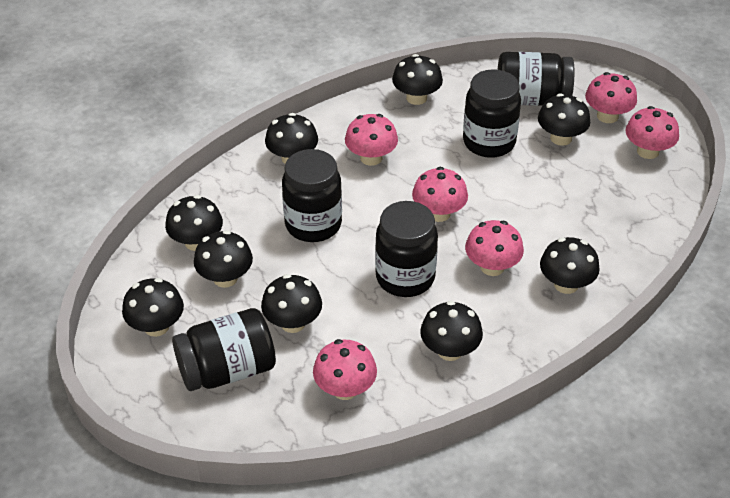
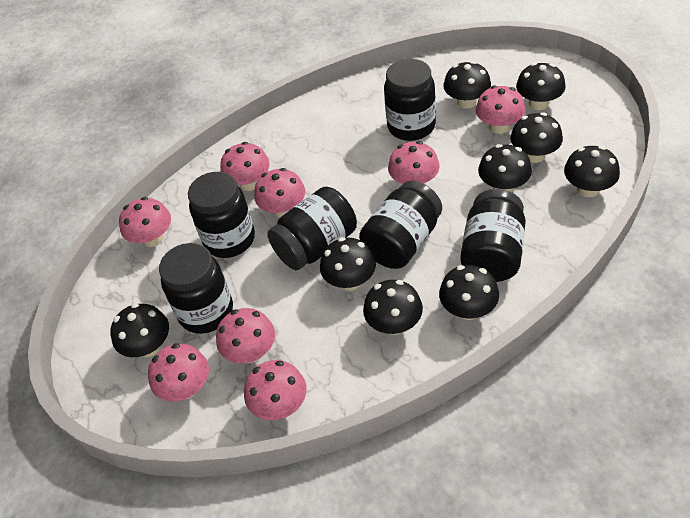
black jar: 5 -> 6
pink mushroom: 6 -> 8

